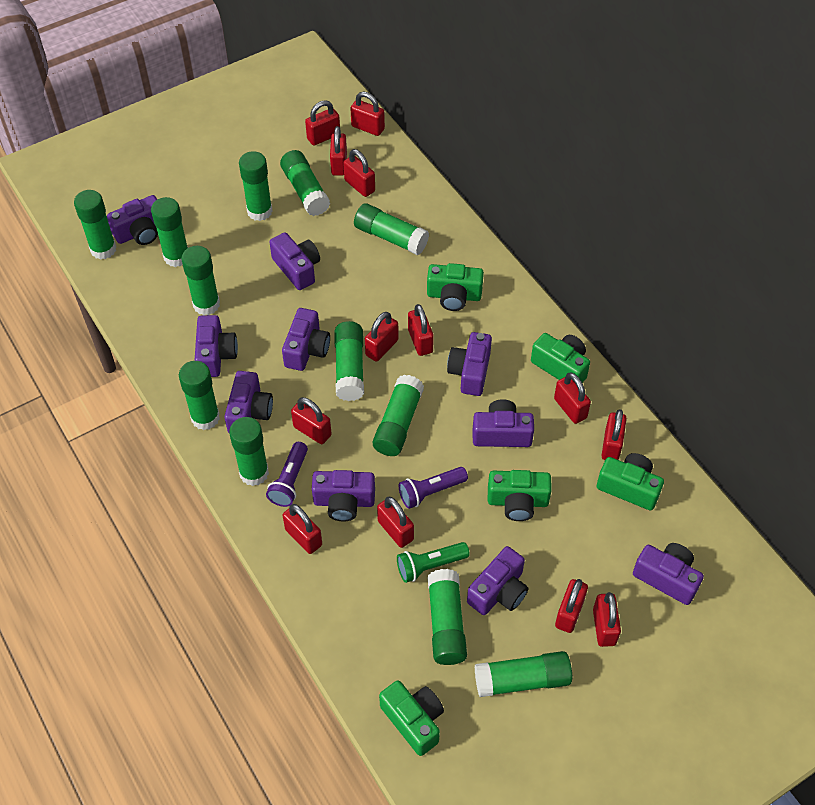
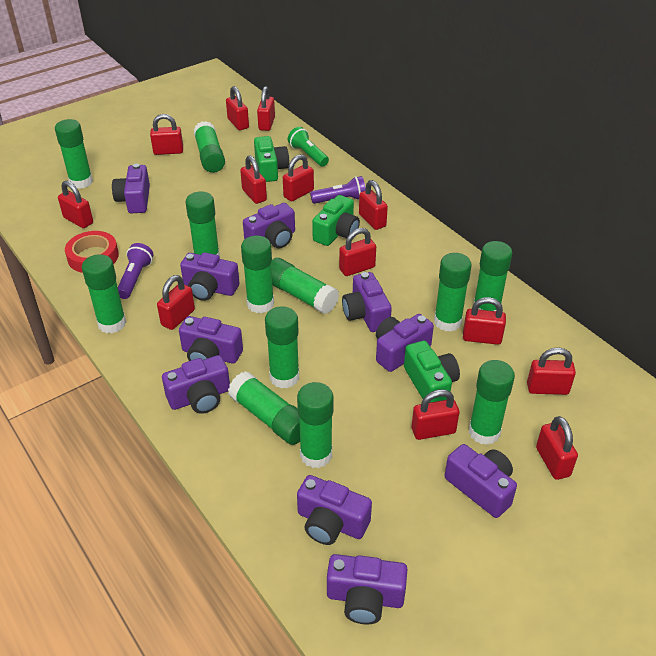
green camera: 5 -> 3
red tape: 0 -> 1

